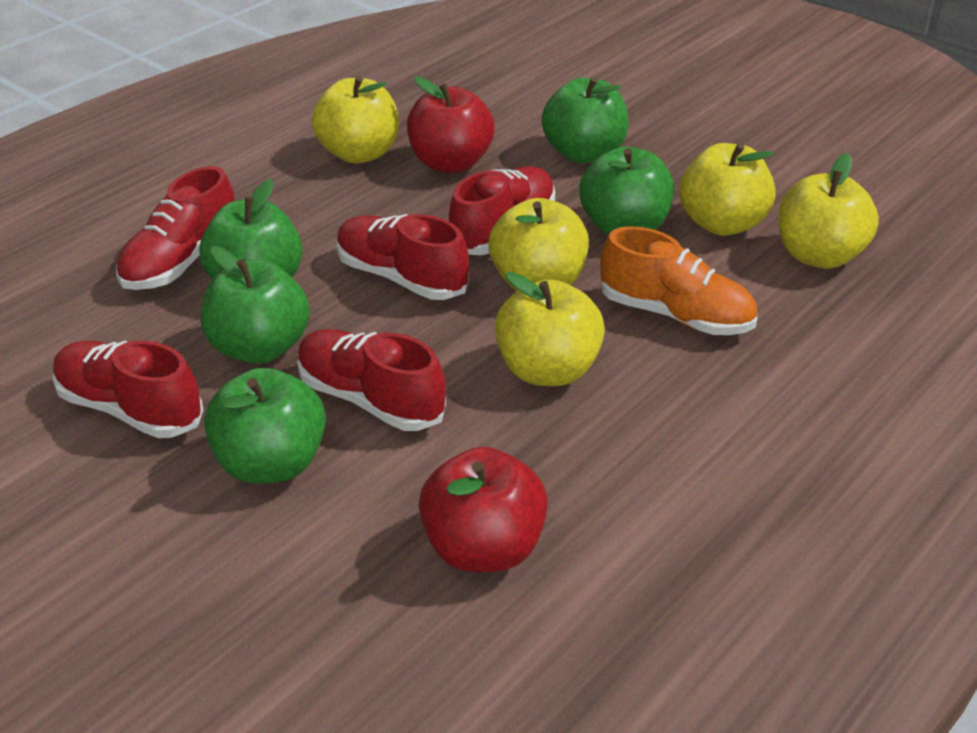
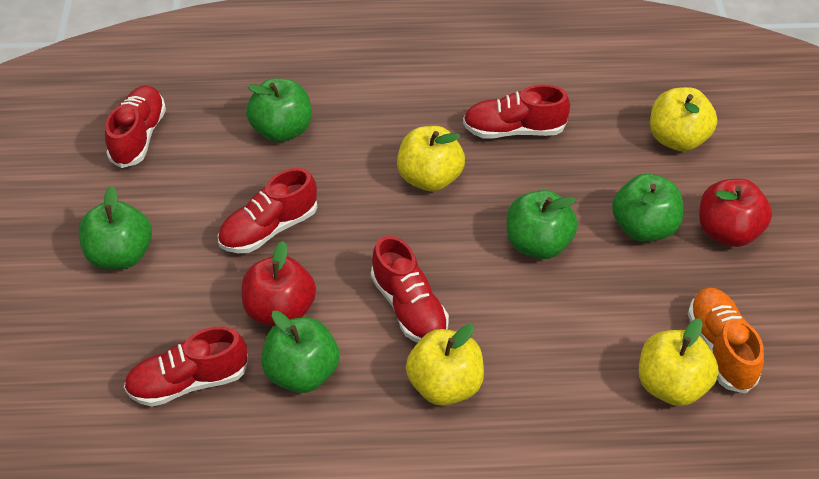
yellow apple: 5 -> 4

